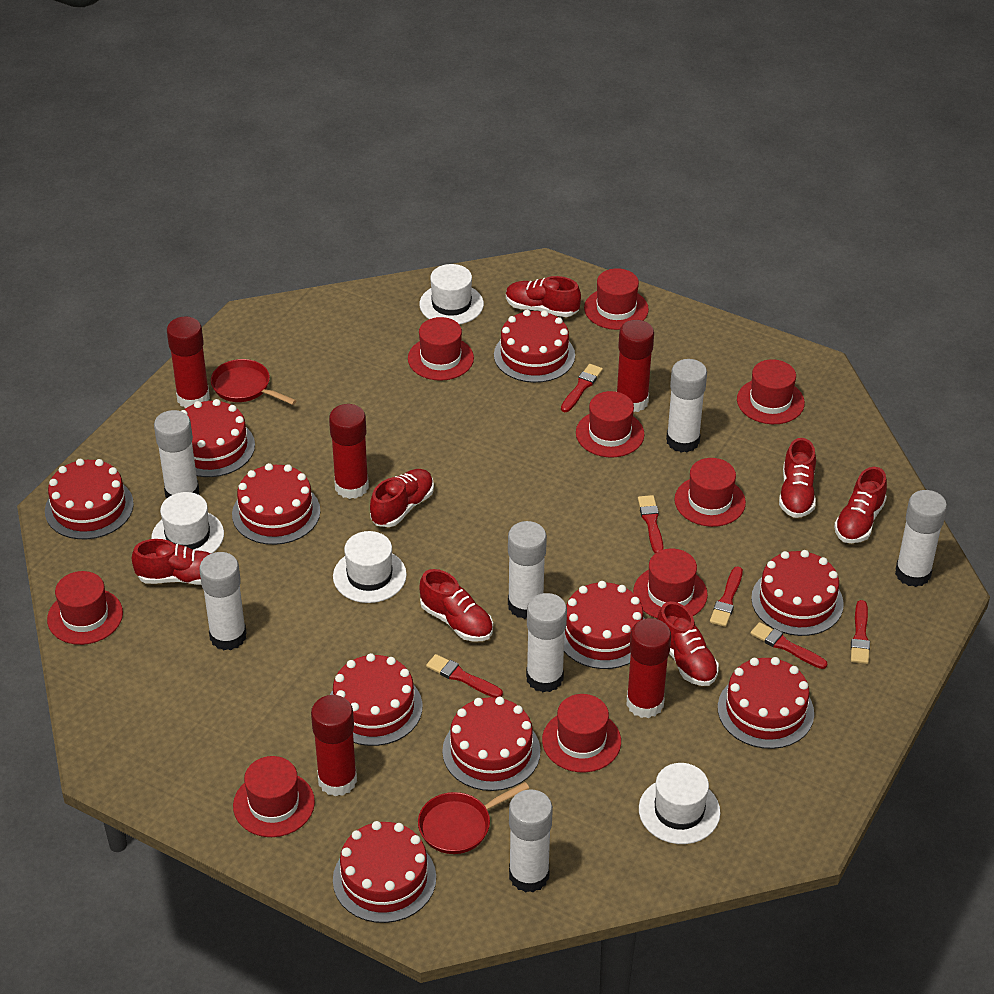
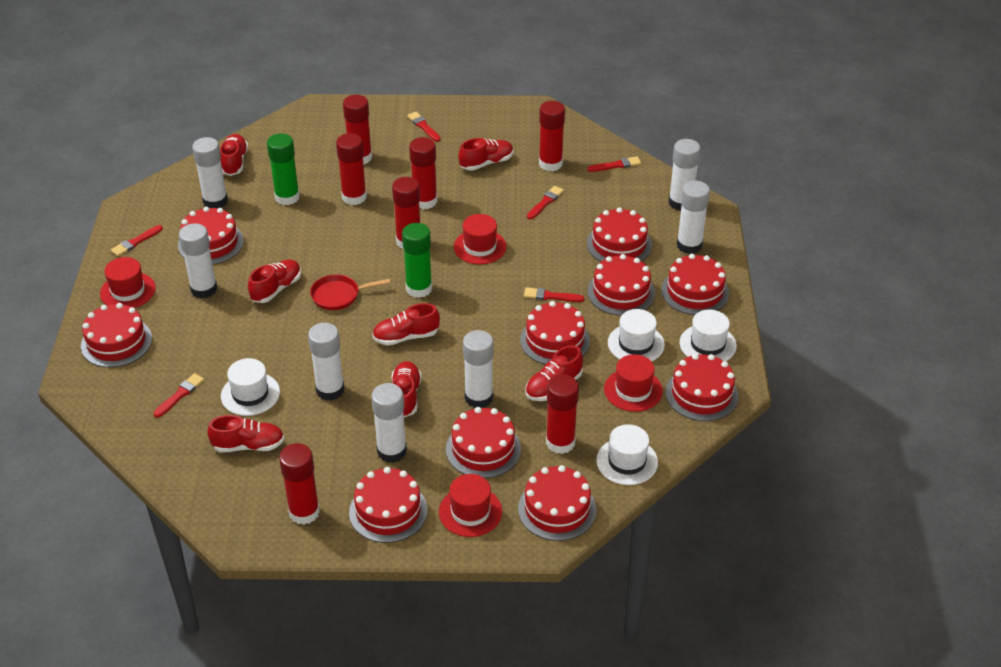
green glue stick: 0 -> 2
red glue stick: 5 -> 7
red hat: 9 -> 4
red pan: 2 -> 1

